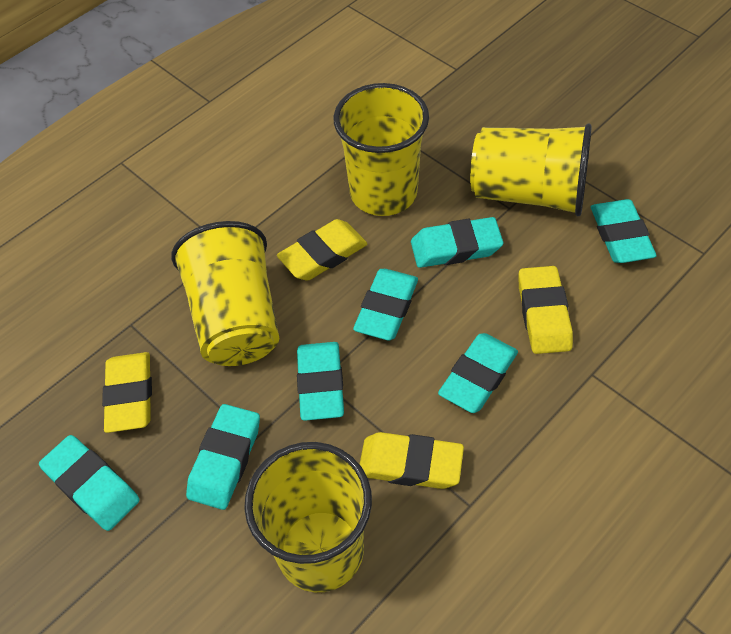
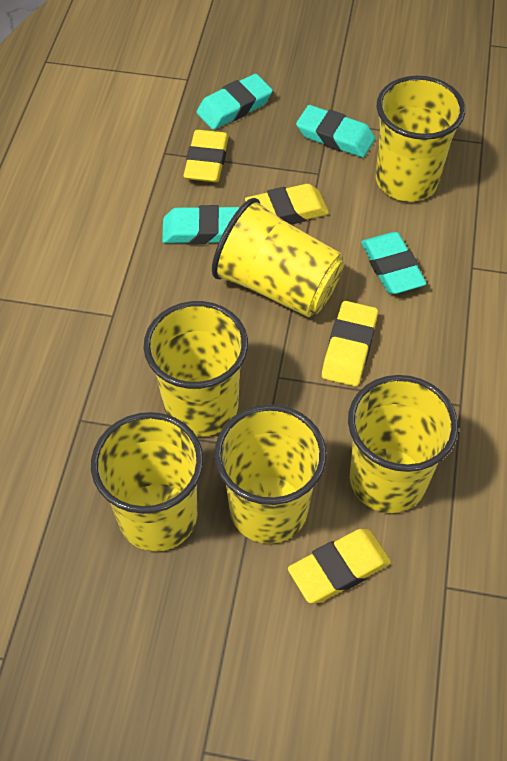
turquoise eraser: 7 -> 4
yellow cup: 4 -> 6

